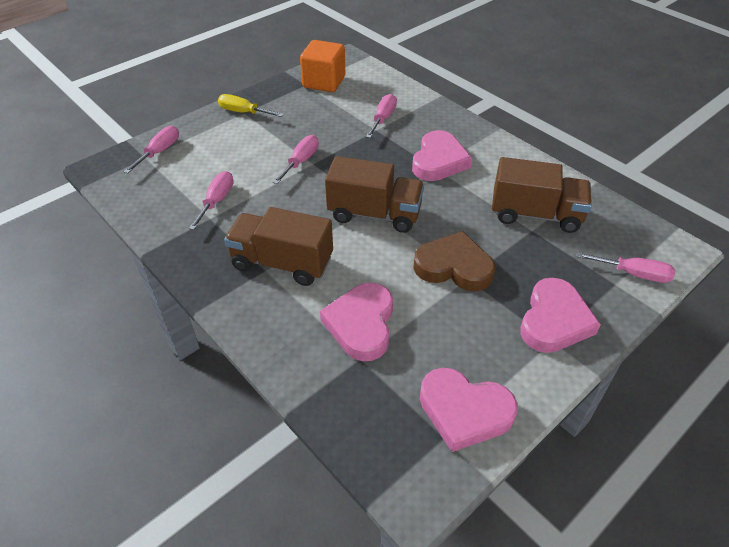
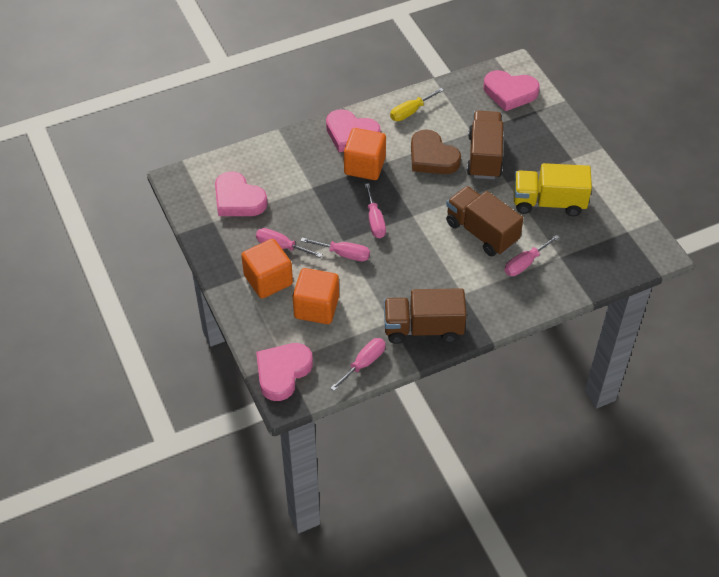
orange cube: 1 -> 3
yellow truck: 0 -> 1

